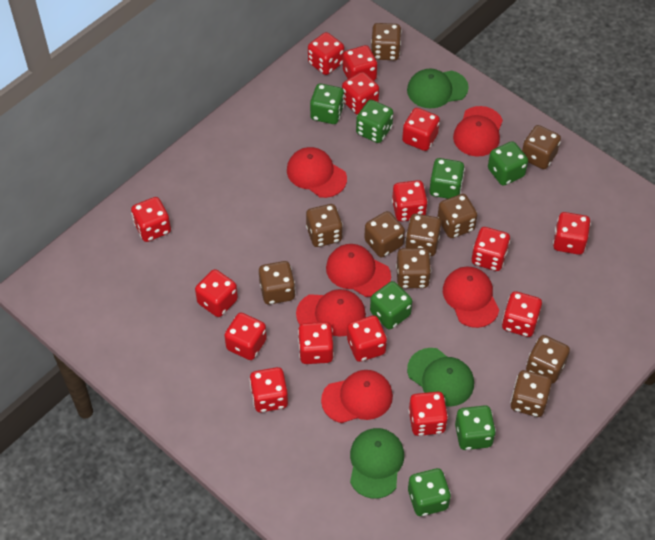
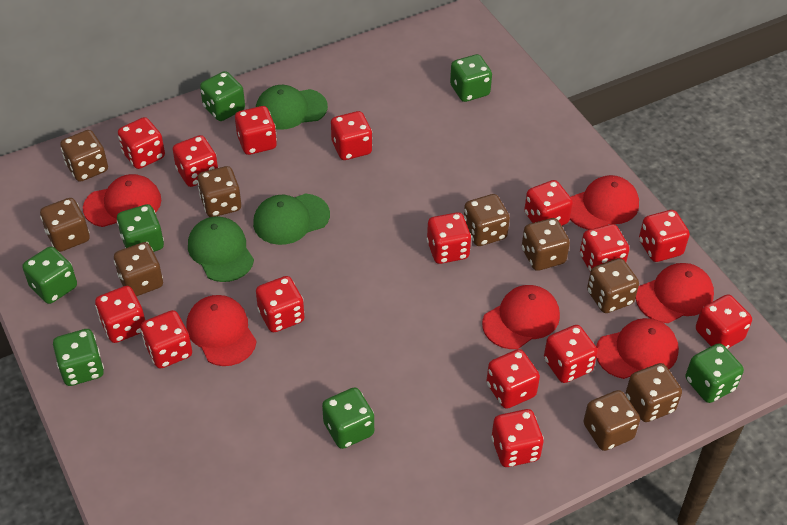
brown dice: 10 -> 9

